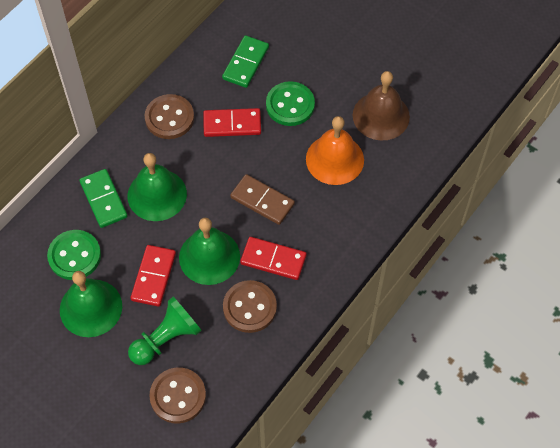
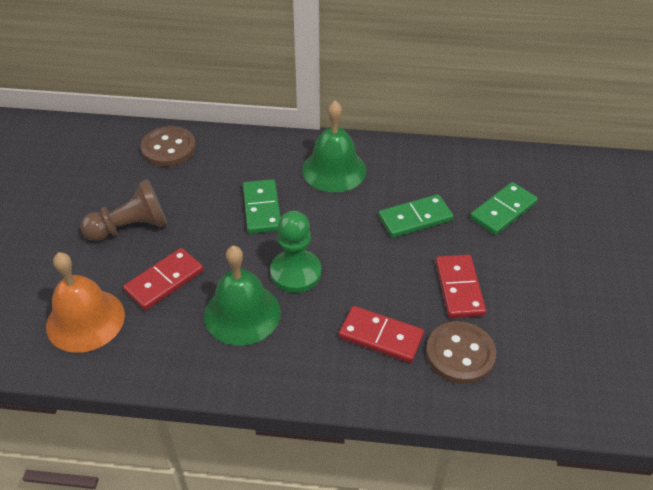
brown bell: 1 -> 0
brown button: 3 -> 2
brown domino: 1 -> 0
brown pawn: 0 -> 1
green bell: 3 -> 2
green button: 2 -> 0
green domino: 2 -> 3

